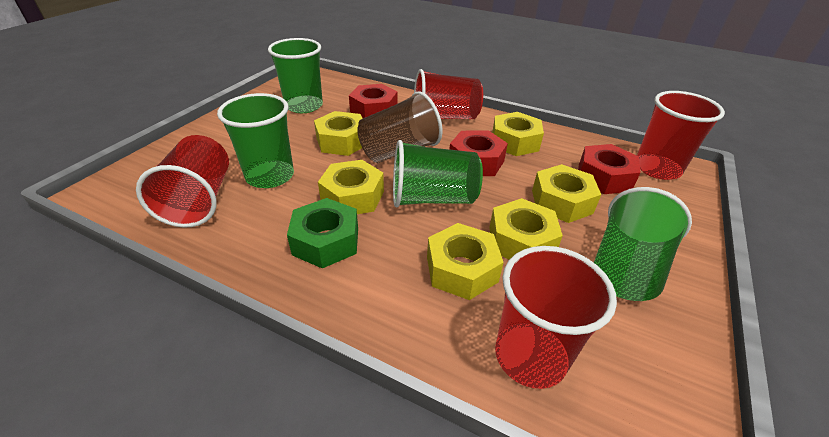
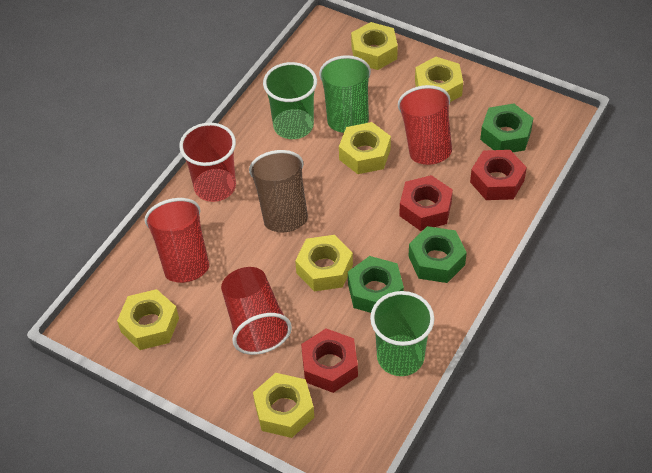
green cup: 4 -> 3
green nut: 1 -> 3

